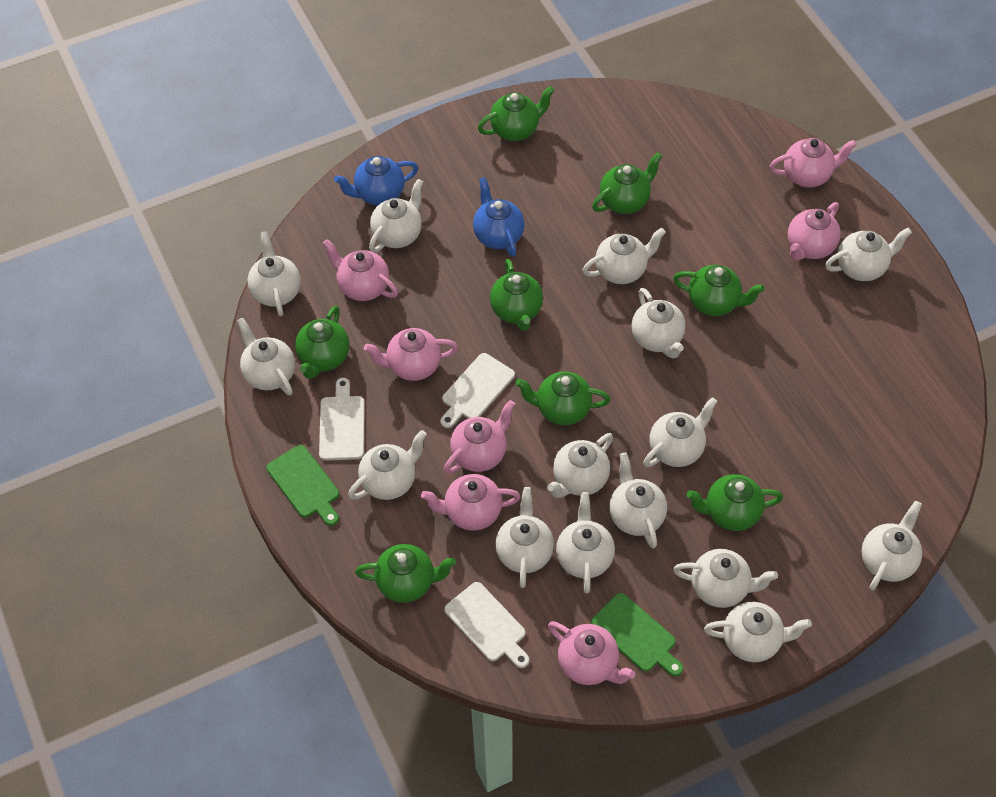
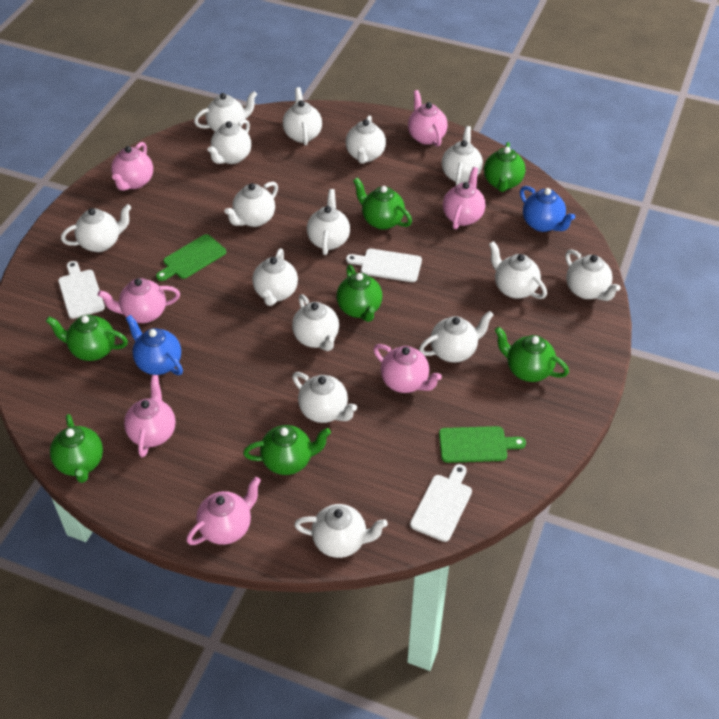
green teapot: 8 -> 7

